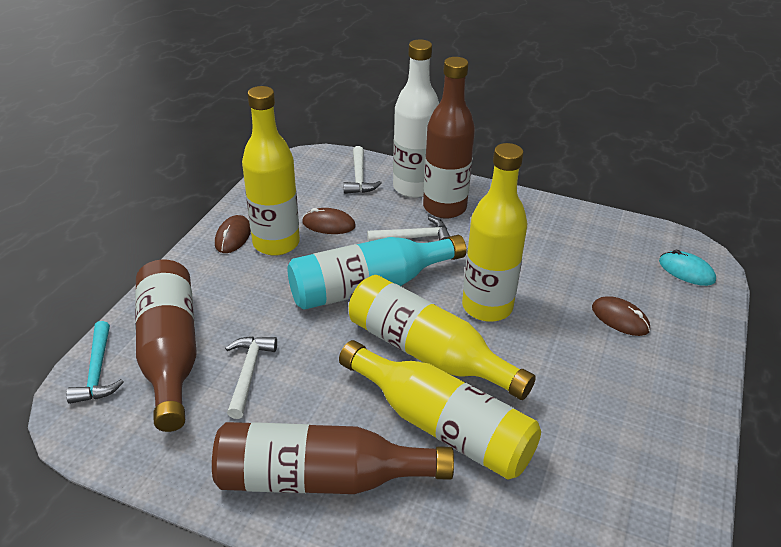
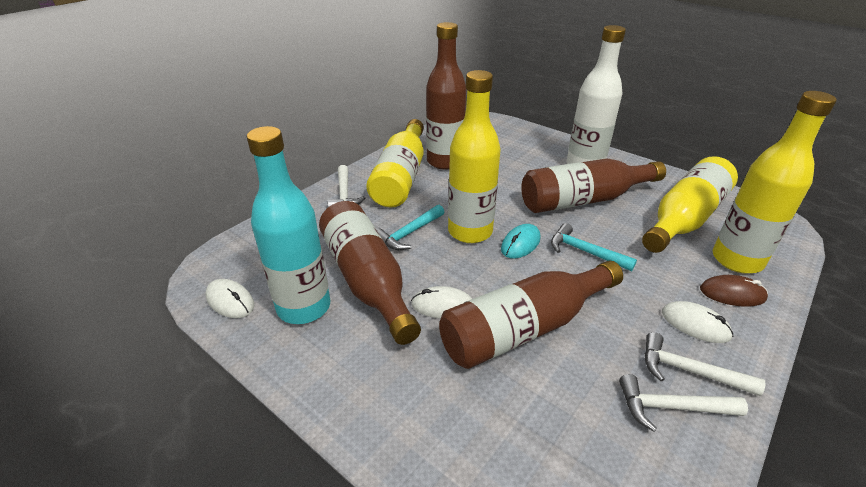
brown bottle: 3 -> 4
brown mouse: 3 -> 1
turquoise hammer: 1 -> 2
white mouse: 0 -> 3

